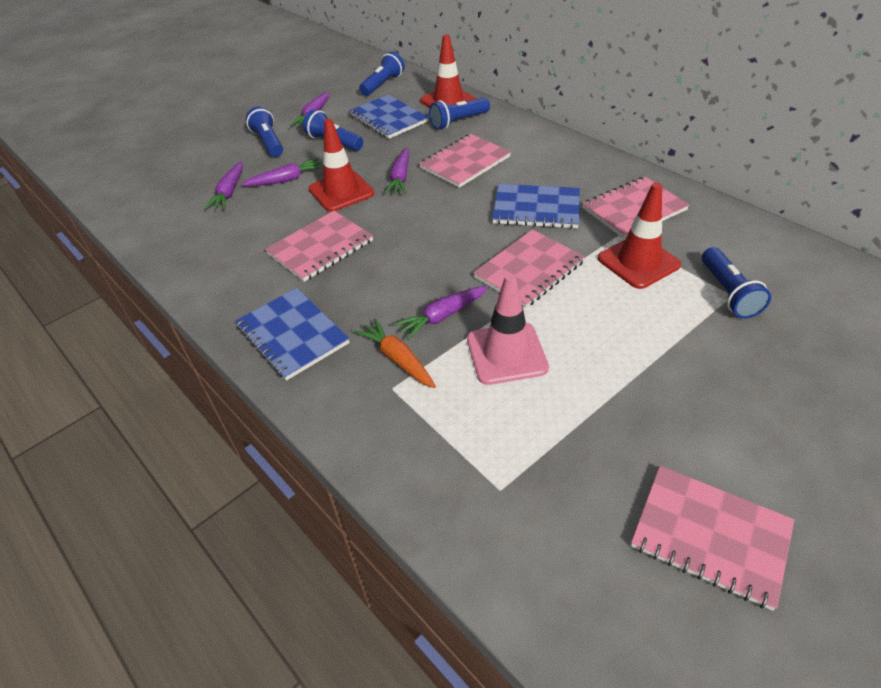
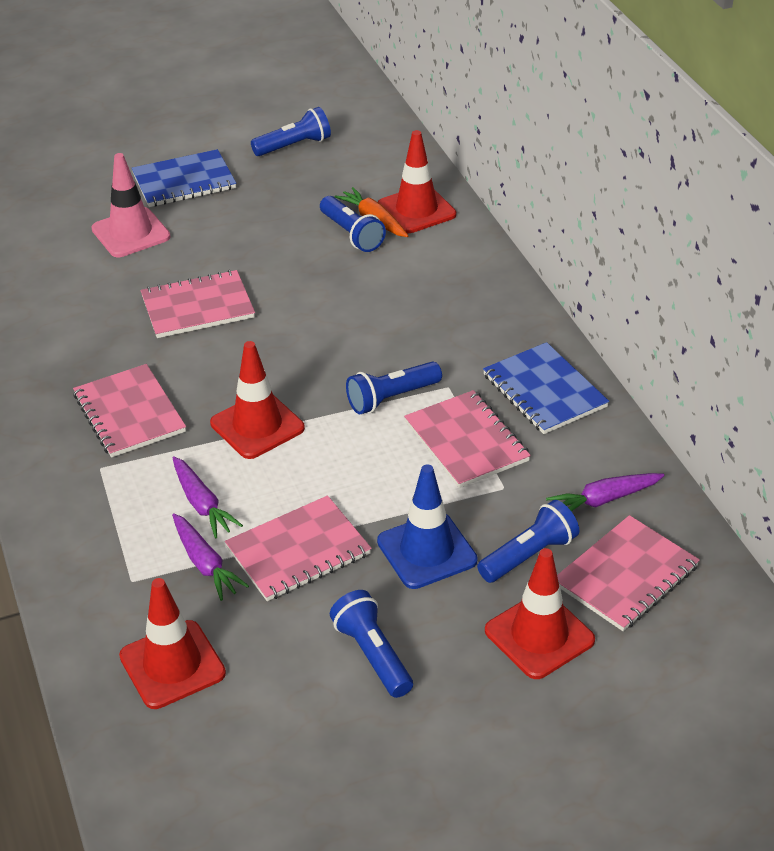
blue notebook: 3 -> 2
blue traffic cone: 0 -> 1
purple carrot: 5 -> 3
red traffic cone: 3 -> 4

